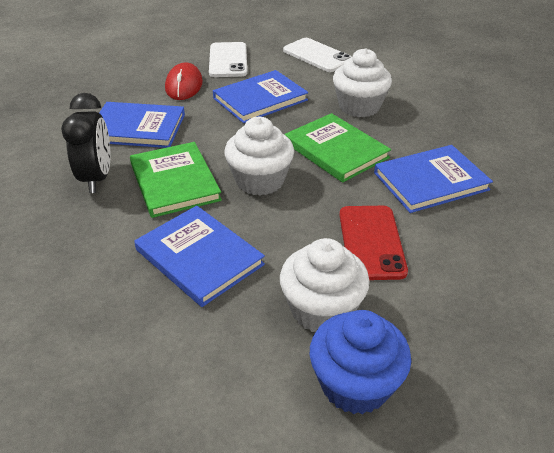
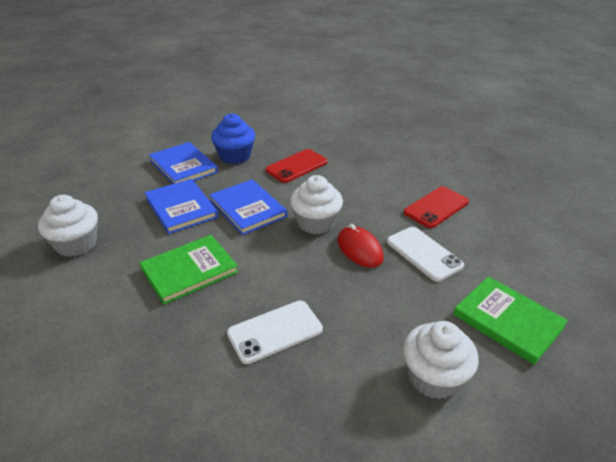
black clock: 1 -> 0
blue book: 4 -> 3
red phone: 1 -> 2

